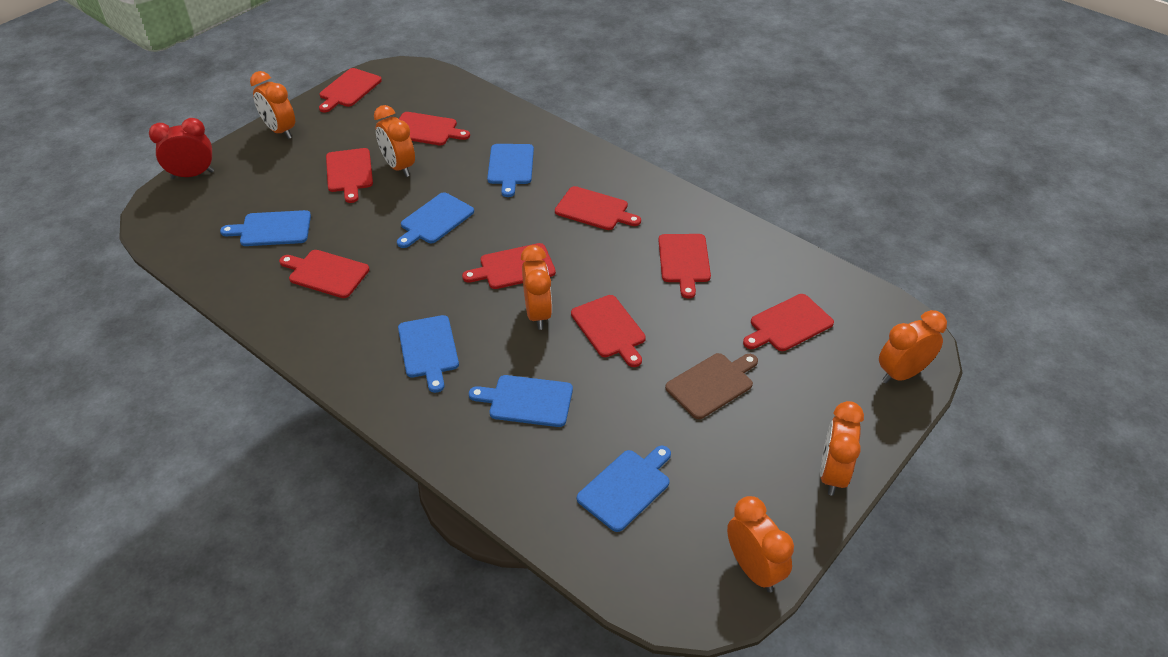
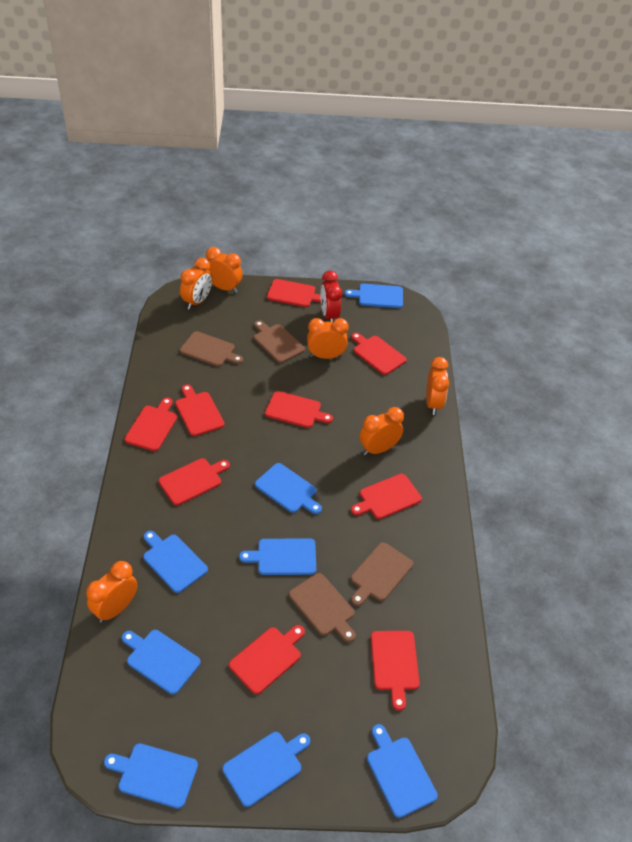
blue cutting board: 6 -> 8
brown cutting board: 1 -> 4

